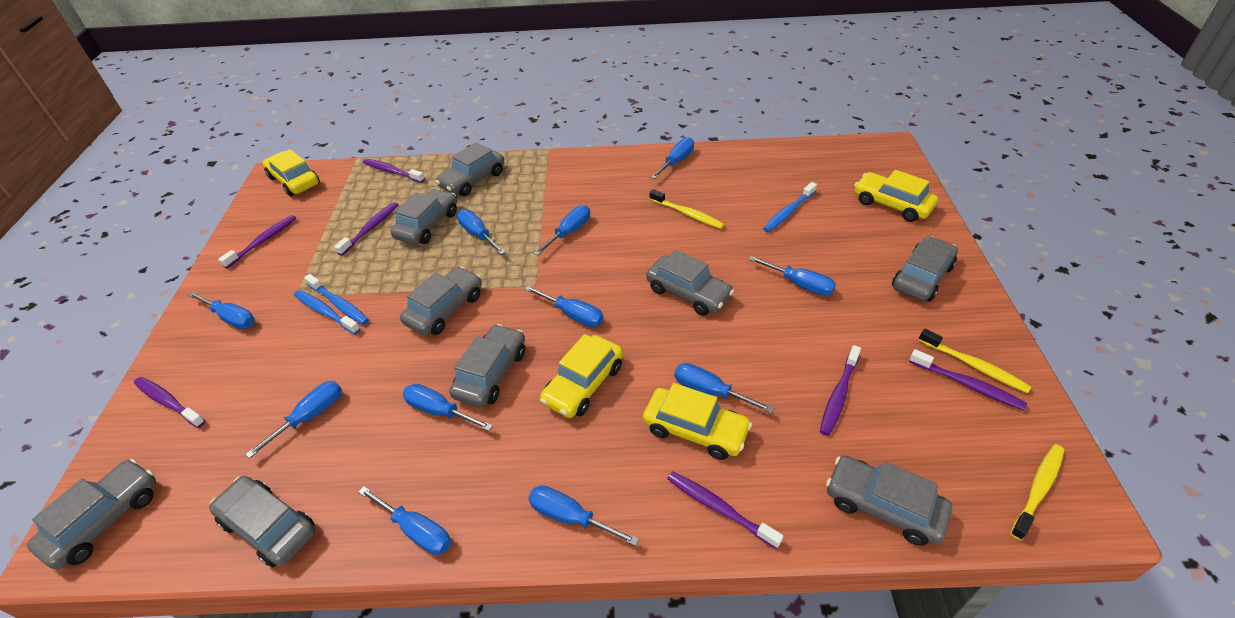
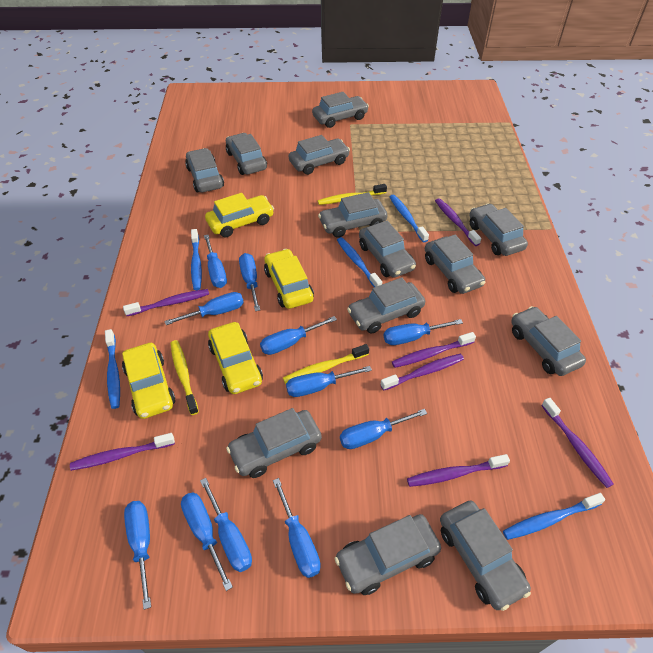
blue toothbrush: 3 -> 5
grey car: 9 -> 13

